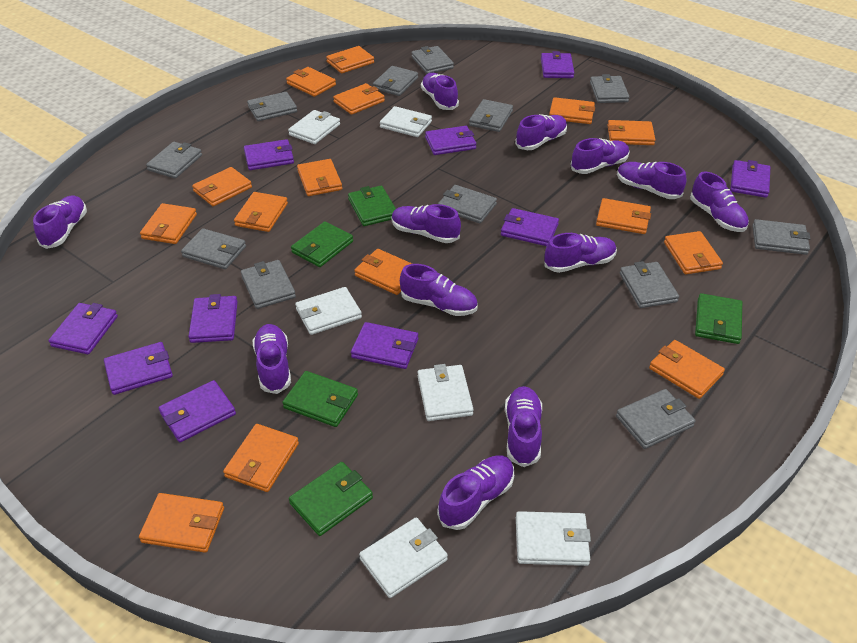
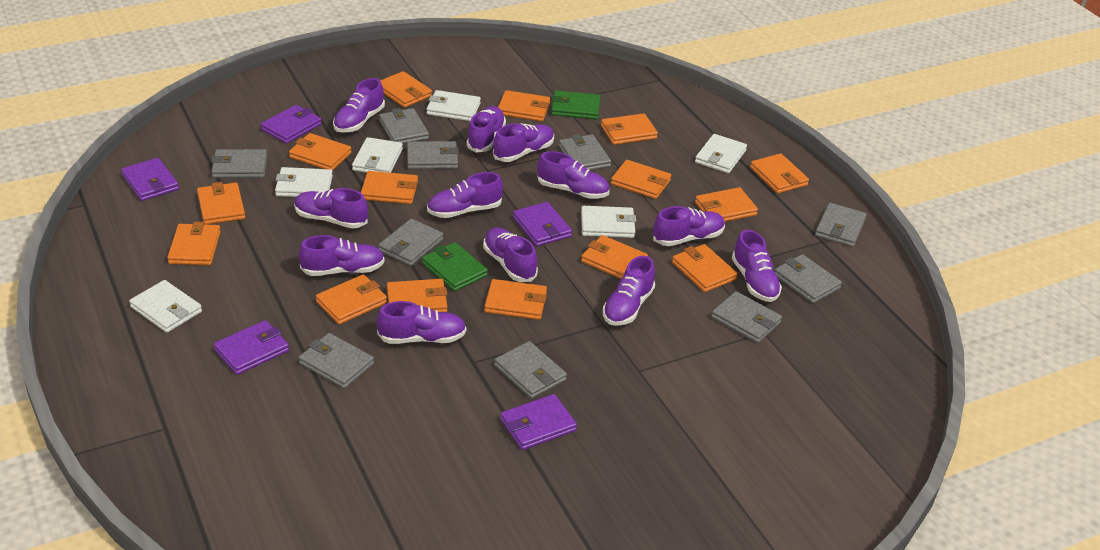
green wallet: 5 -> 2
grey wallet: 12 -> 10
purple wallet: 10 -> 5

